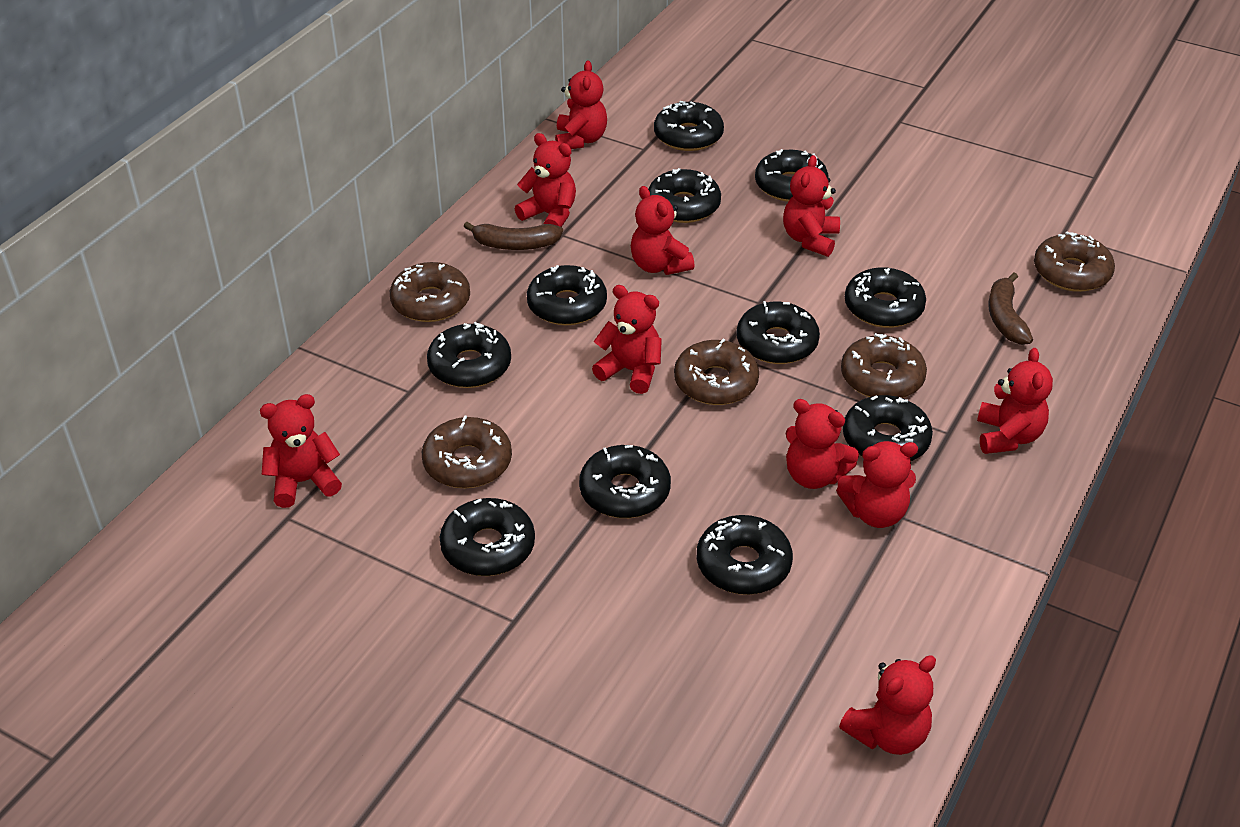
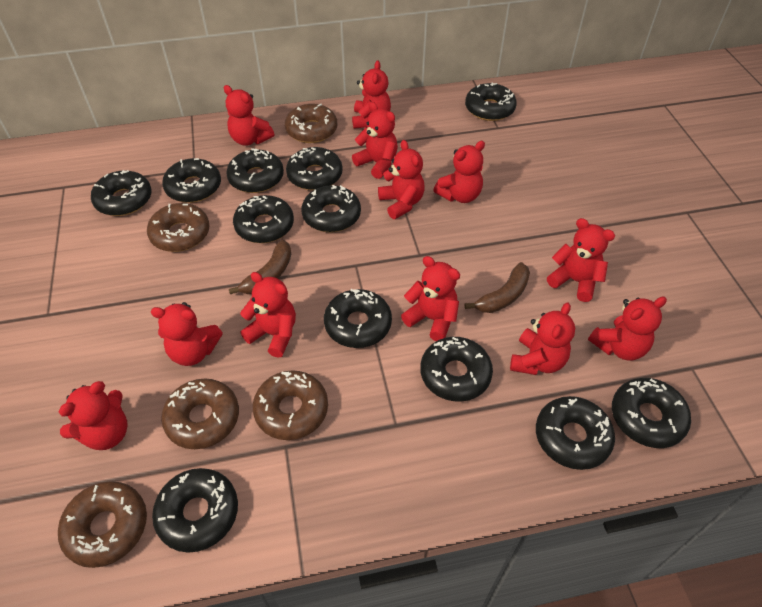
black donut: 11 -> 12
red teddy bear: 10 -> 12

